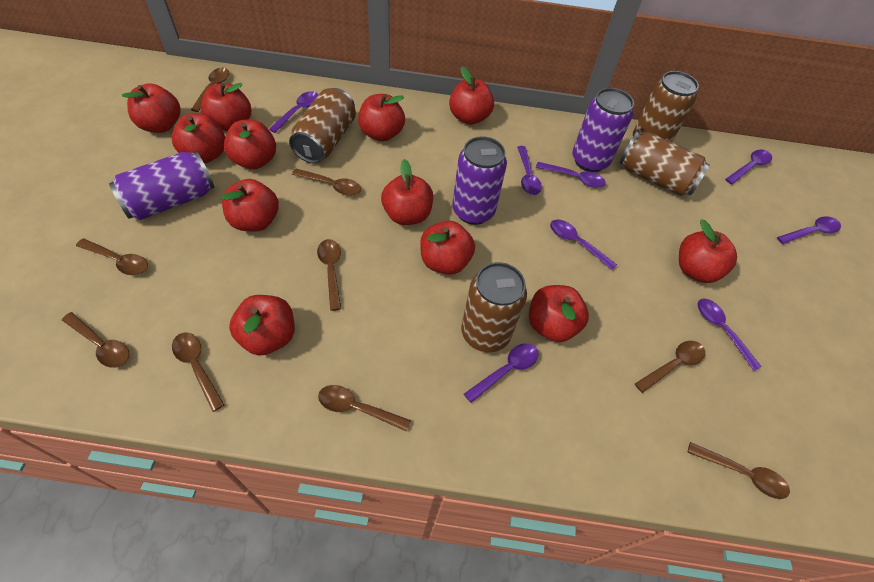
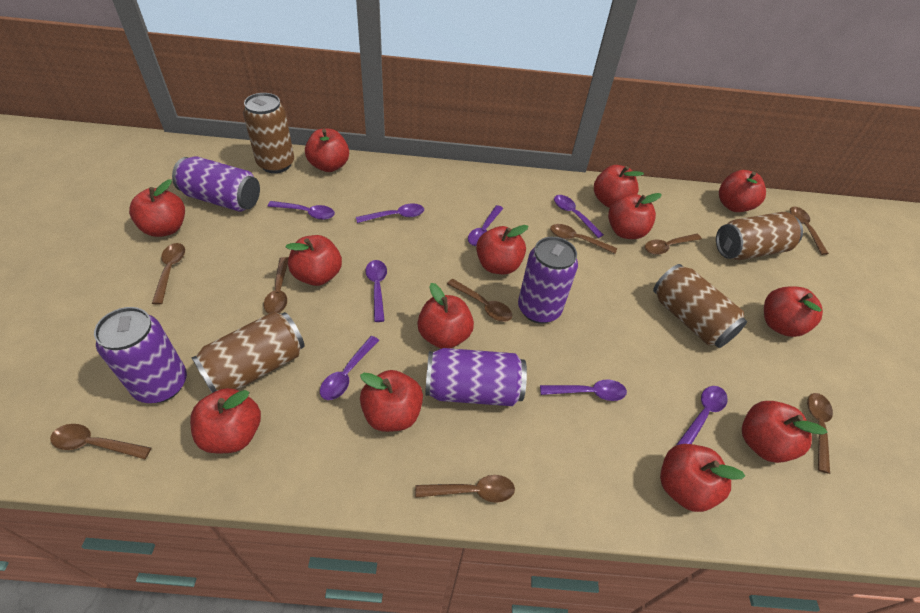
purple can: 3 -> 4
red apple: 12 -> 13

